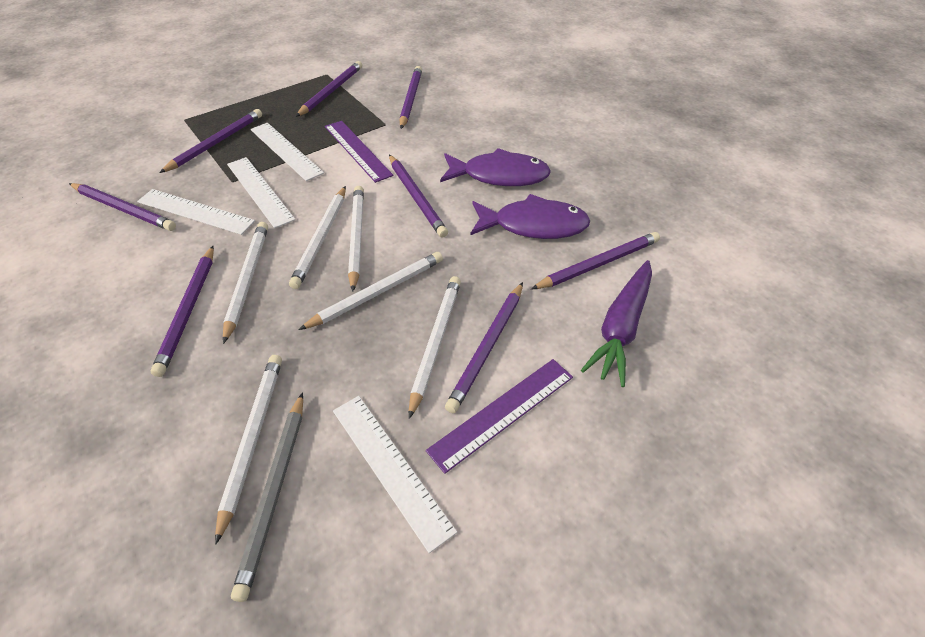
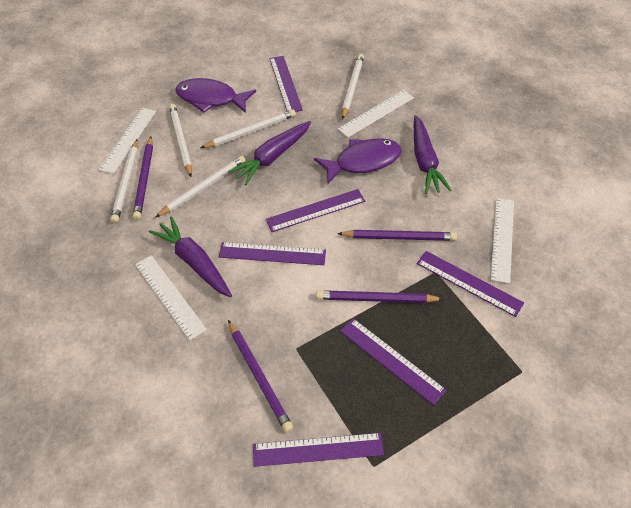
grey pencil: 1 -> 0
purple carrot: 1 -> 3
purple pencil: 8 -> 4
purple ruler: 2 -> 6
white pencil: 6 -> 5

